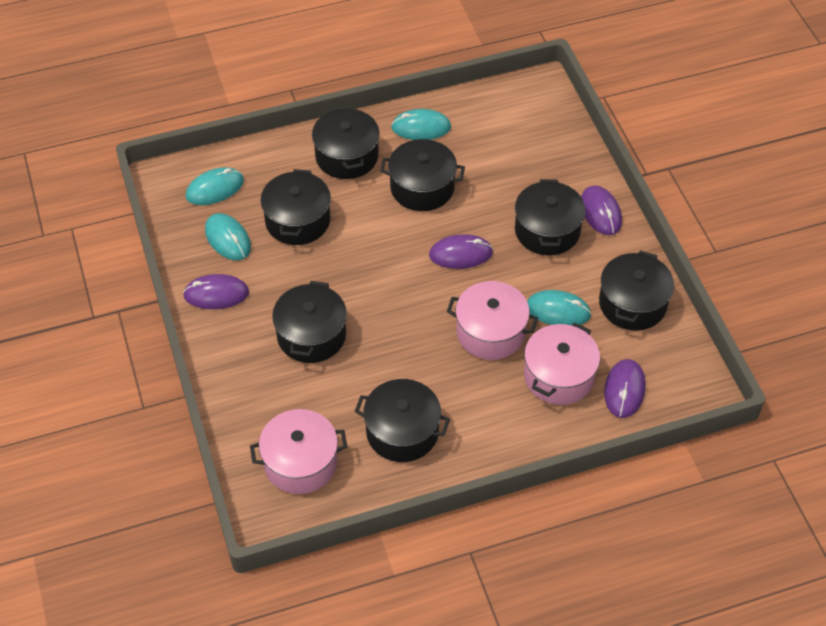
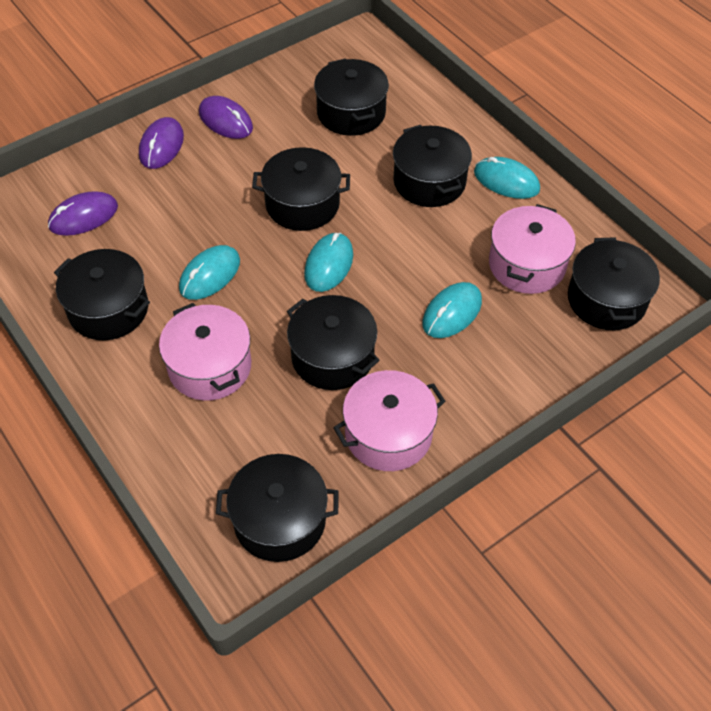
purple mouse: 4 -> 3

